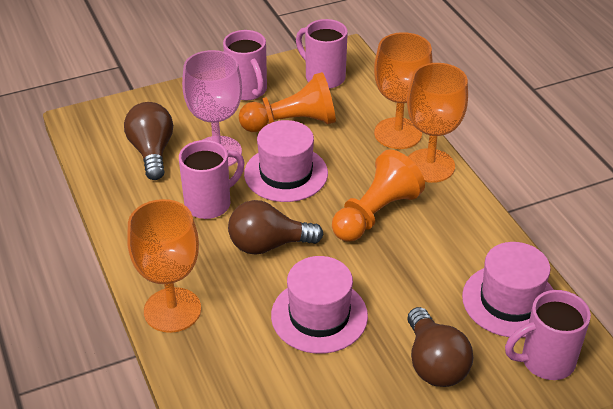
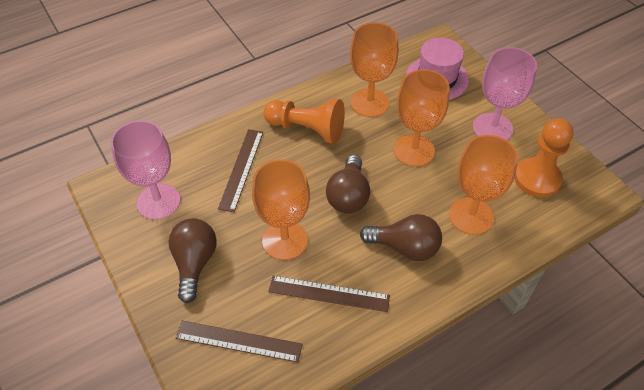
brown ruler: 0 -> 3
orange goblet: 3 -> 4
pink goblet: 1 -> 2
pink hat: 3 -> 1
pink mug: 4 -> 0

